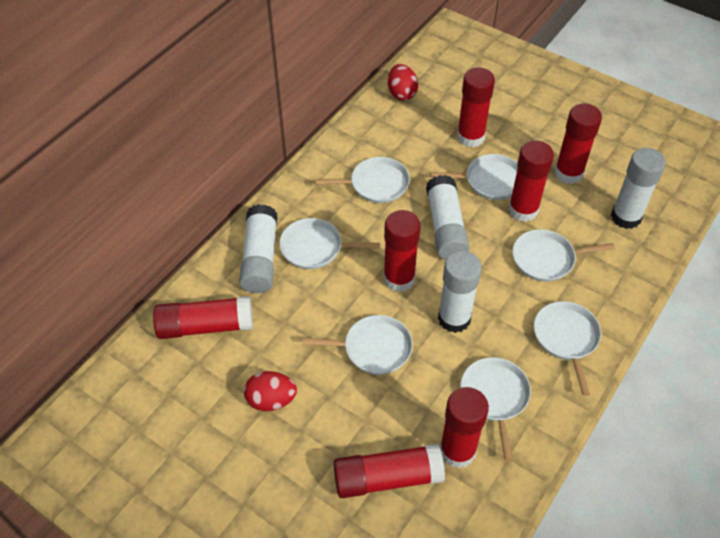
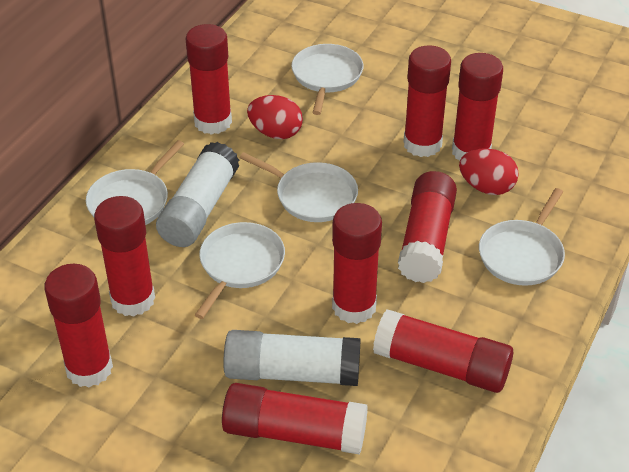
red glue stick: 7 -> 9
white glue stick: 4 -> 2
white pan: 7 -> 5

